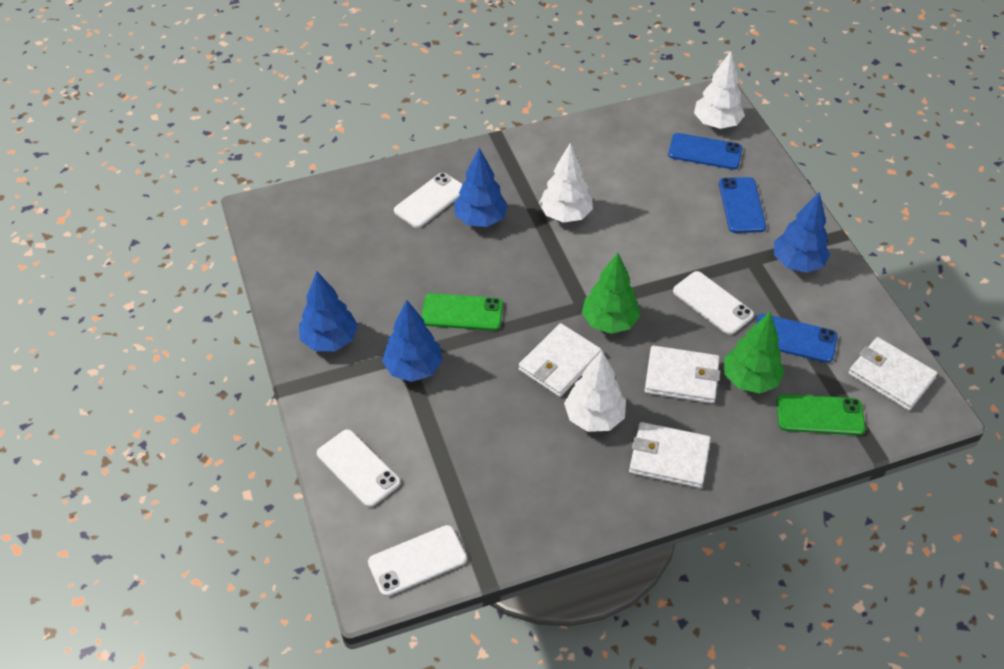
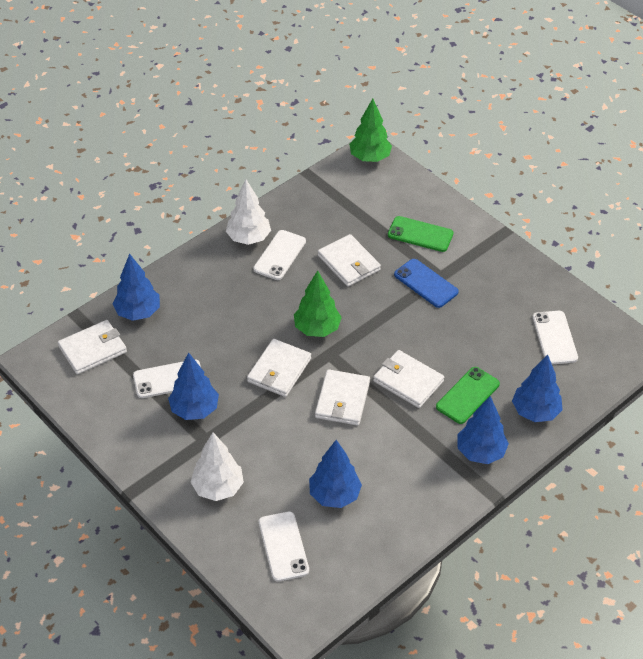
blue phone: 3 -> 1
blue tree: 4 -> 5
white tree: 3 -> 2
white wallet: 4 -> 5

